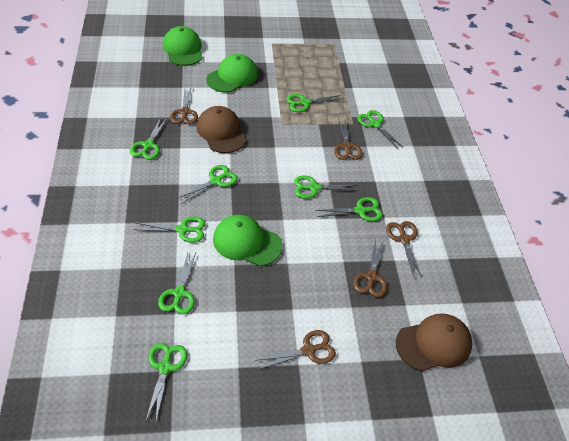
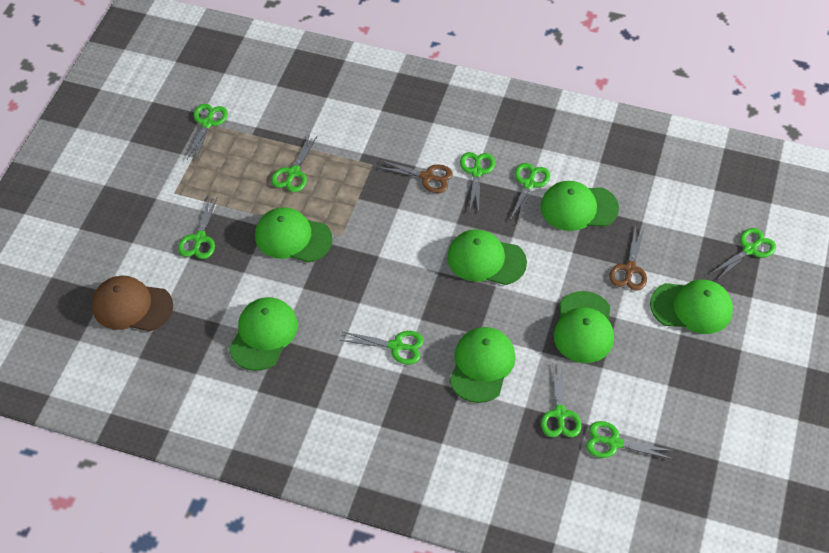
brown cap: 2 -> 1
brown scissors: 5 -> 2
green cap: 3 -> 7

